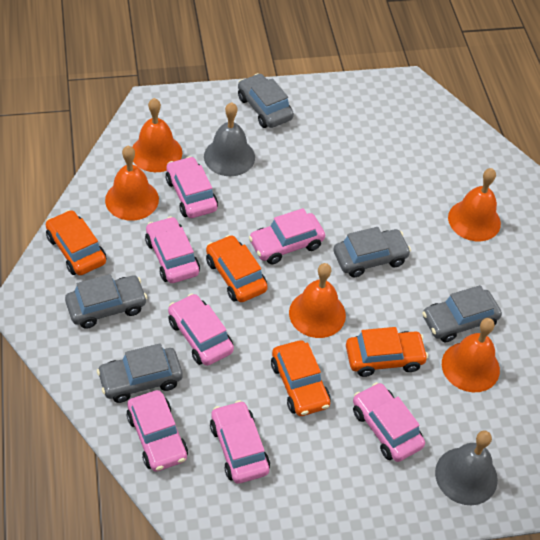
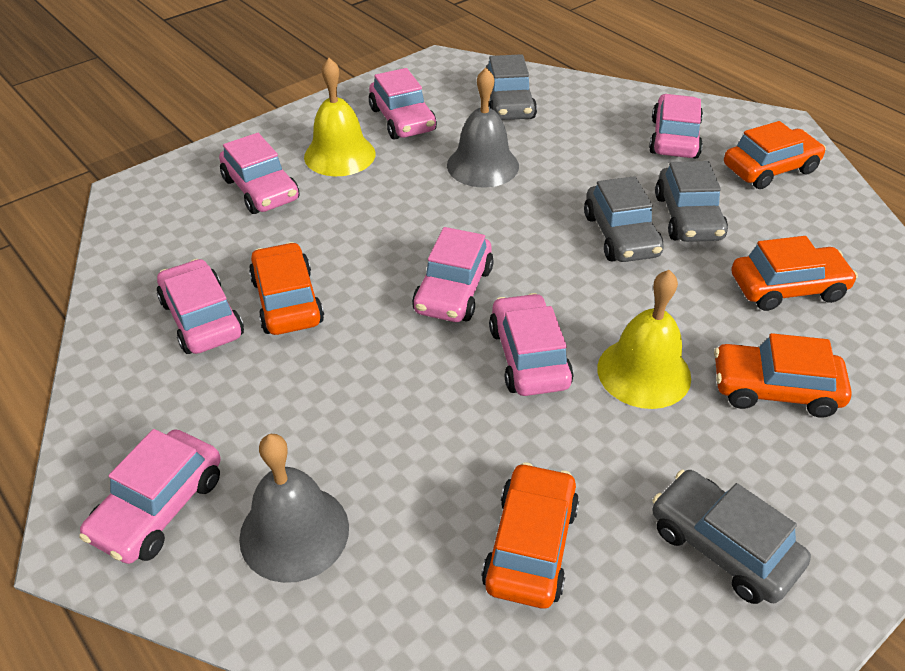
grey car: 5 -> 4
orange bell: 5 -> 0
orange car: 4 -> 5
yellow bell: 0 -> 2

